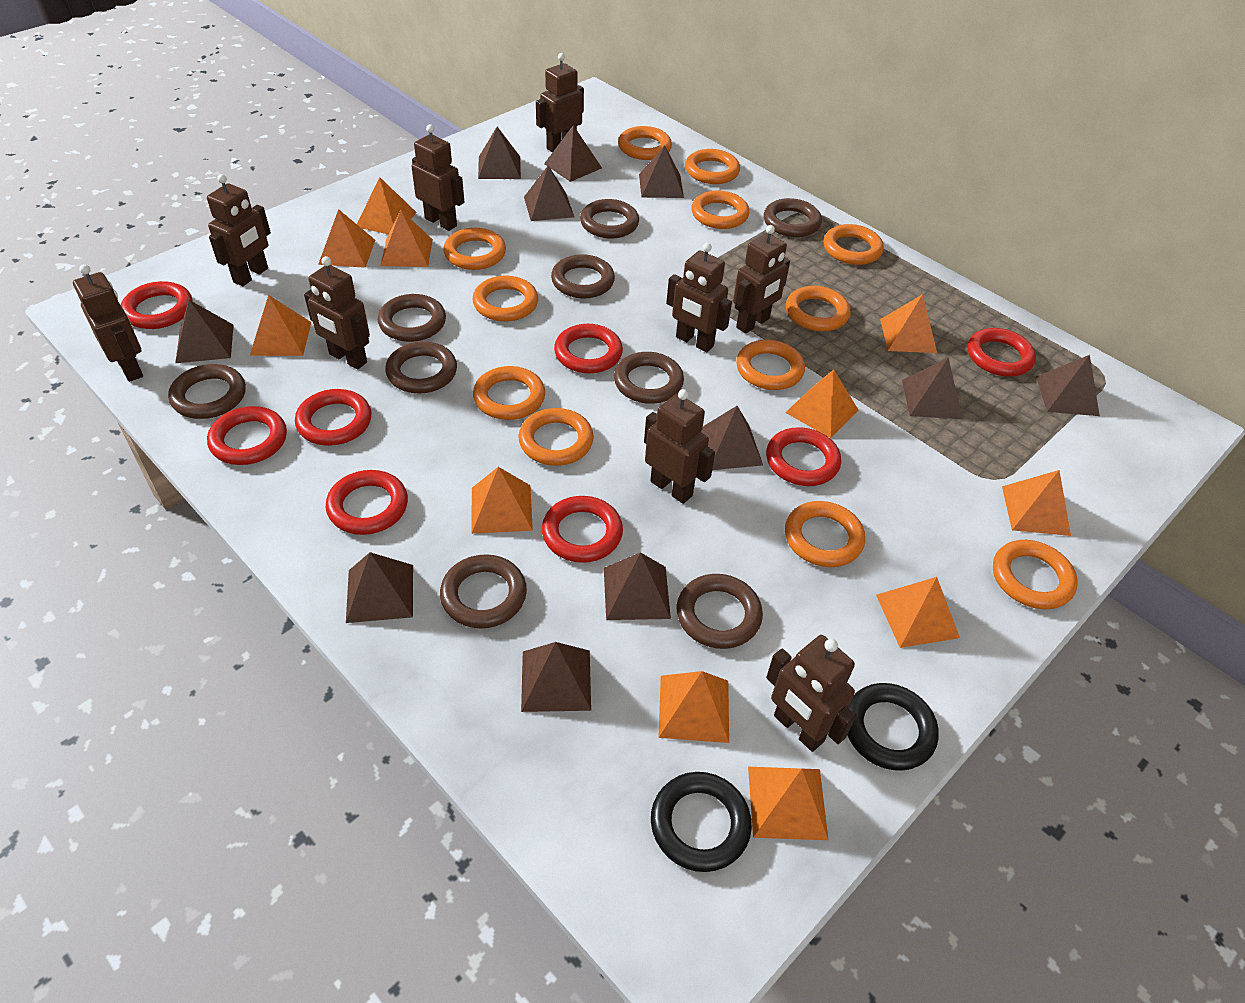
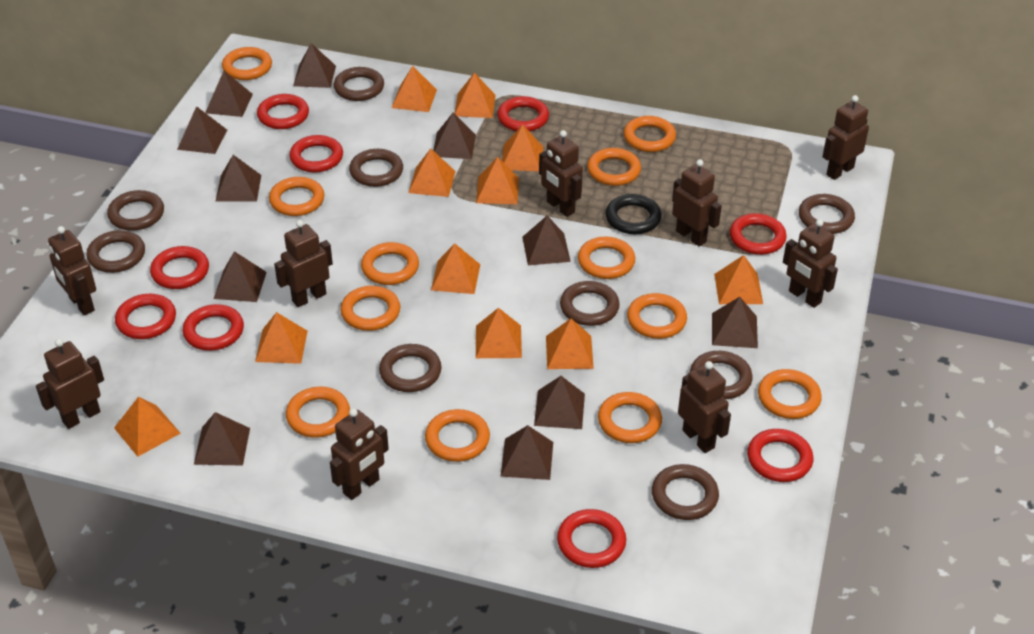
black ring: 2 -> 1
red ring: 8 -> 9

